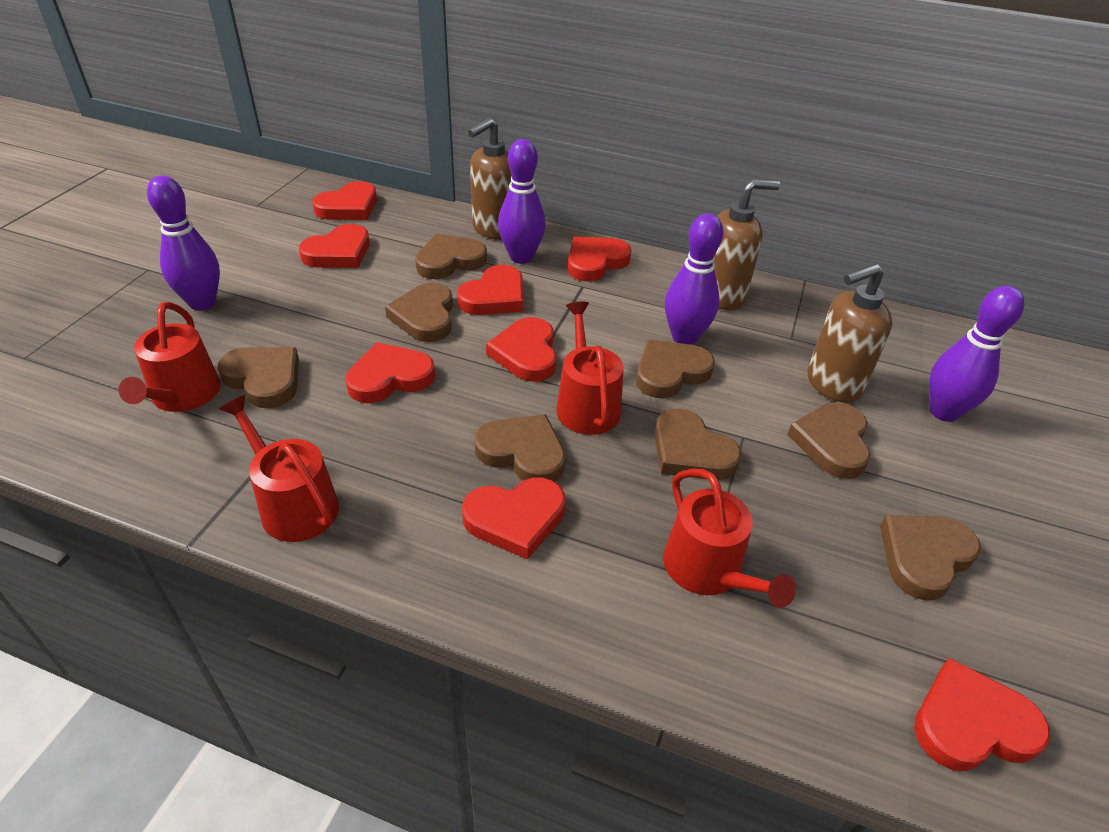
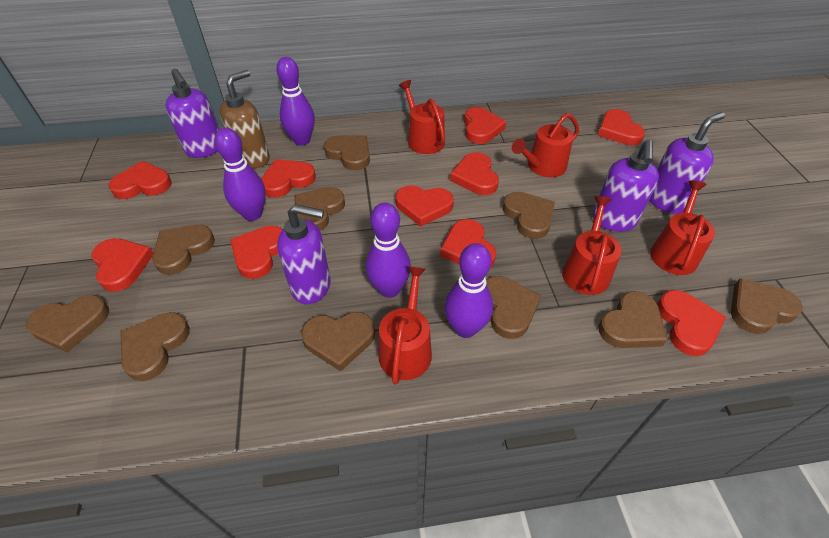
brown heart: 8 -> 10
brown soap dispenser: 3 -> 1
purple soap dispenser: 0 -> 4
red heart: 8 -> 10
red watering can: 4 -> 5

